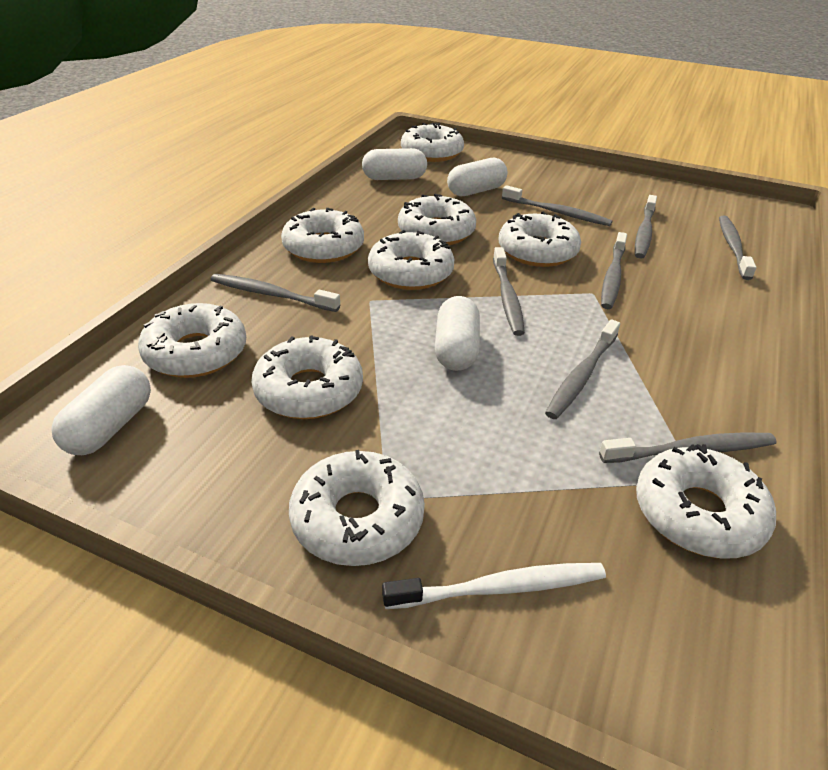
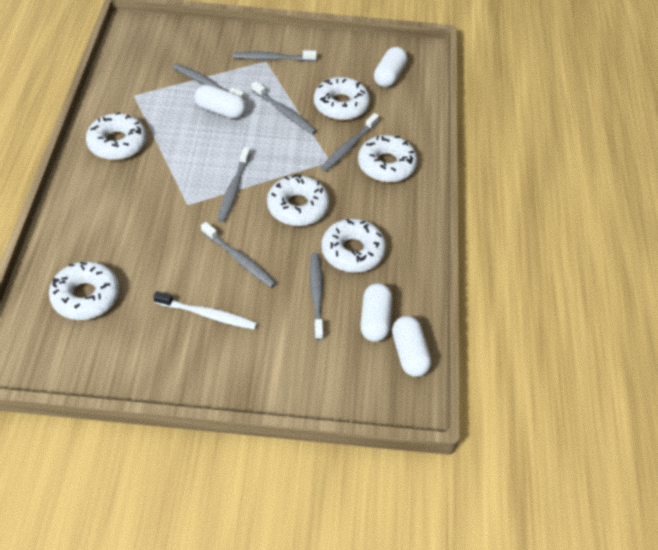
grey toothbrush: 8 -> 7
white donut: 9 -> 6

